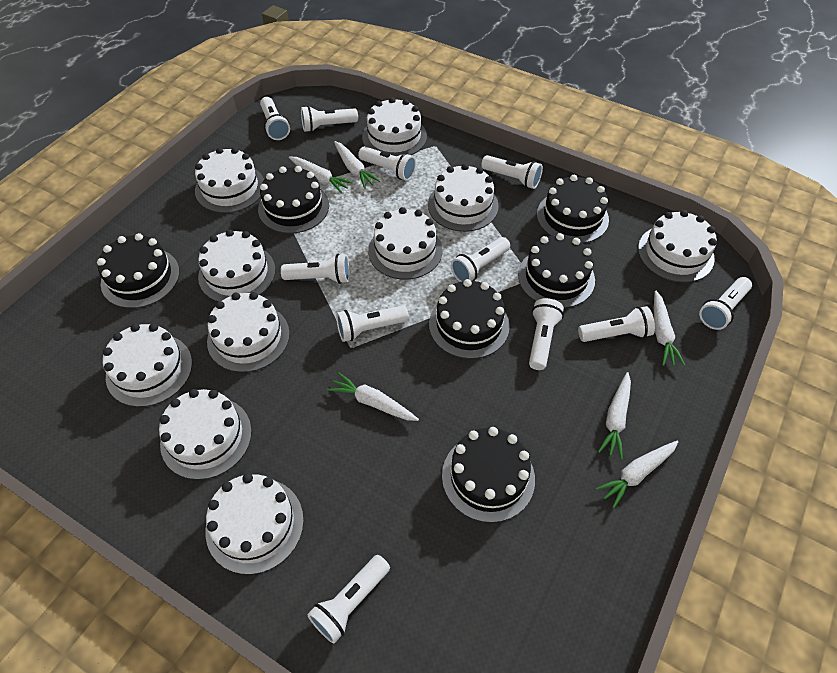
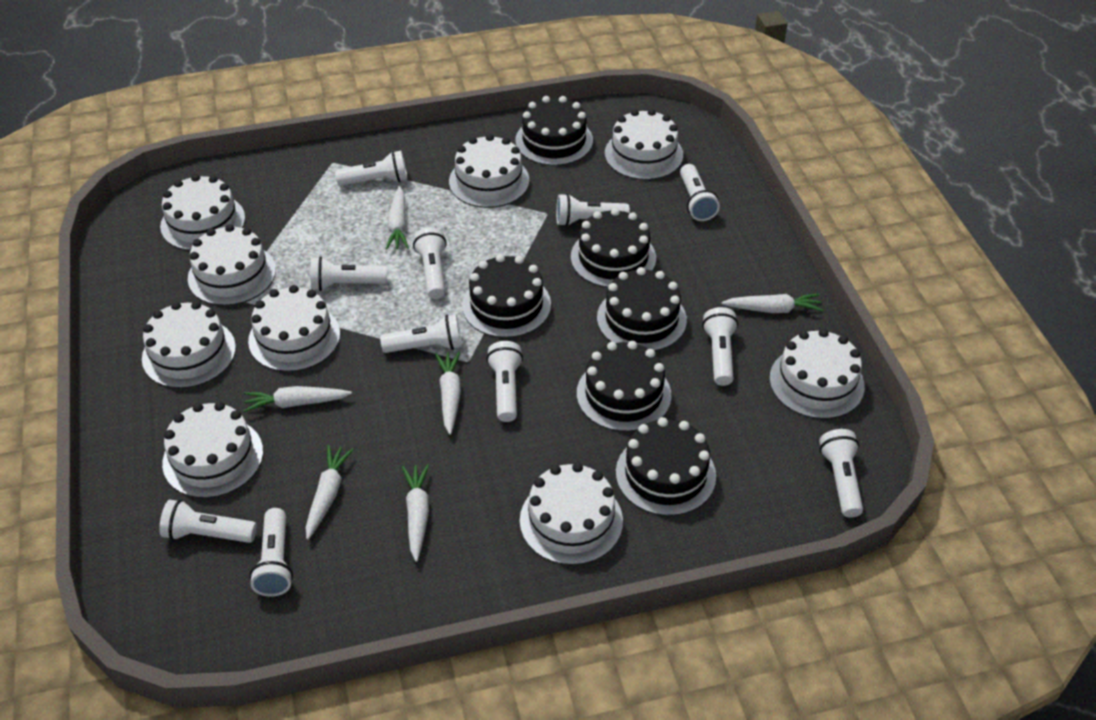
white cake: 10 -> 9

